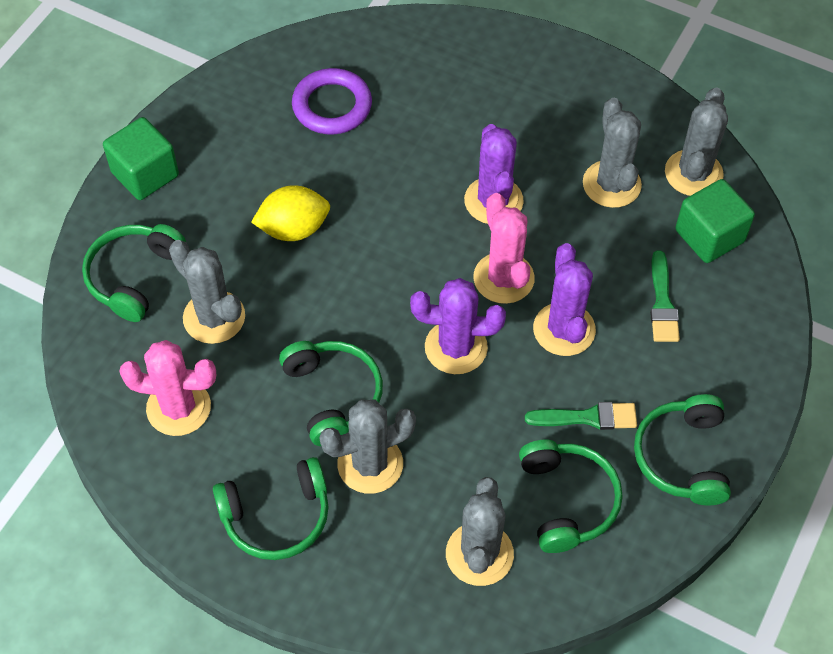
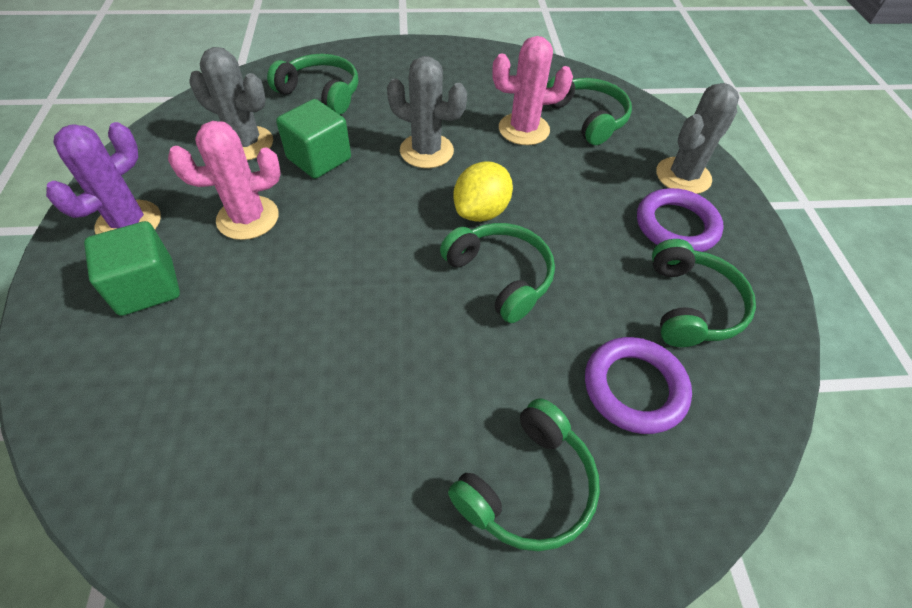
green brush: 2 -> 0
grey cactus: 5 -> 3
purple cactus: 3 -> 1
purple ring: 1 -> 2

